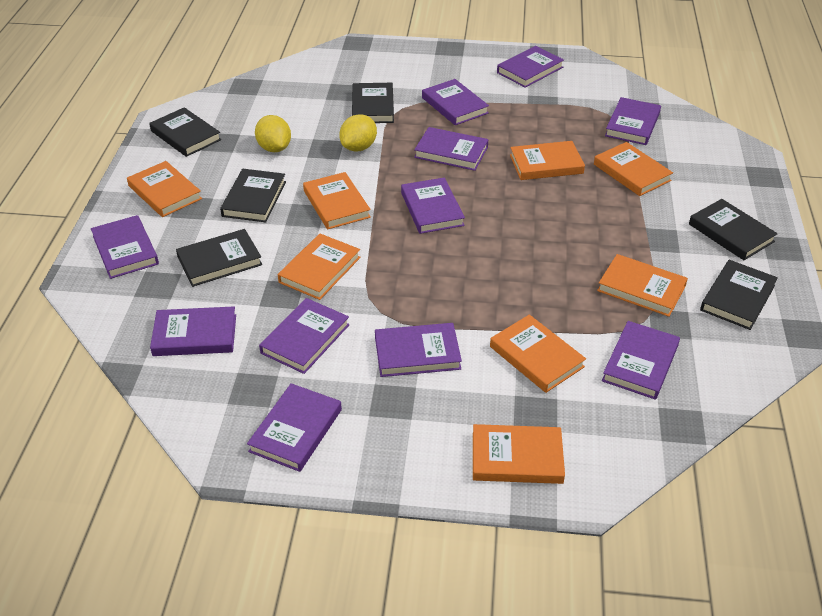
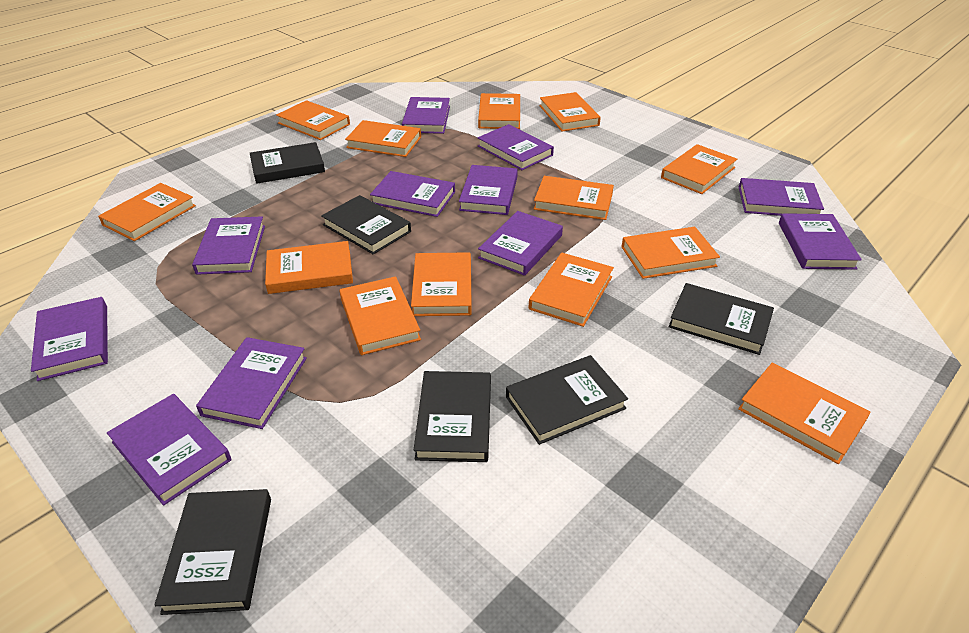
orange book: 8 -> 13
yellow lemon: 2 -> 0

